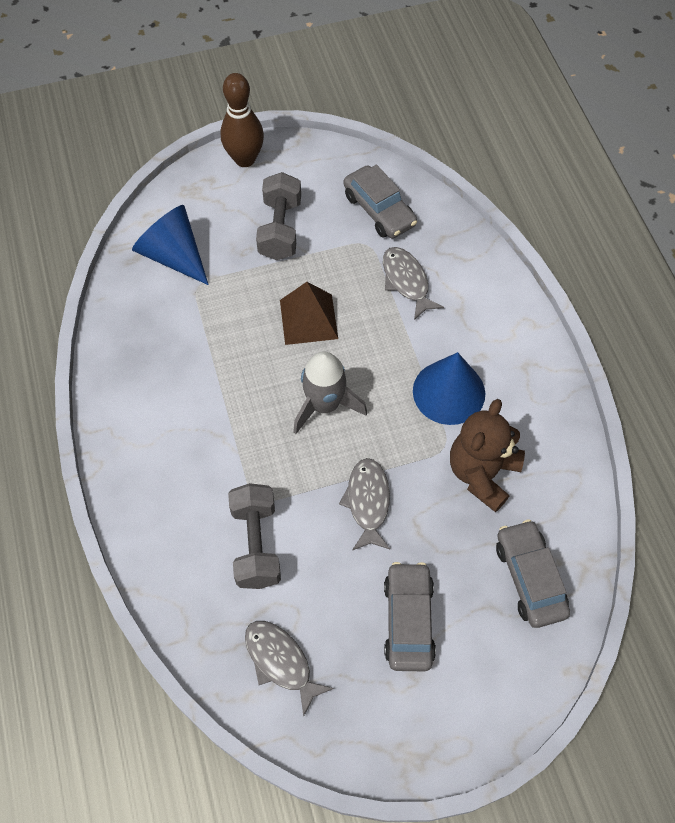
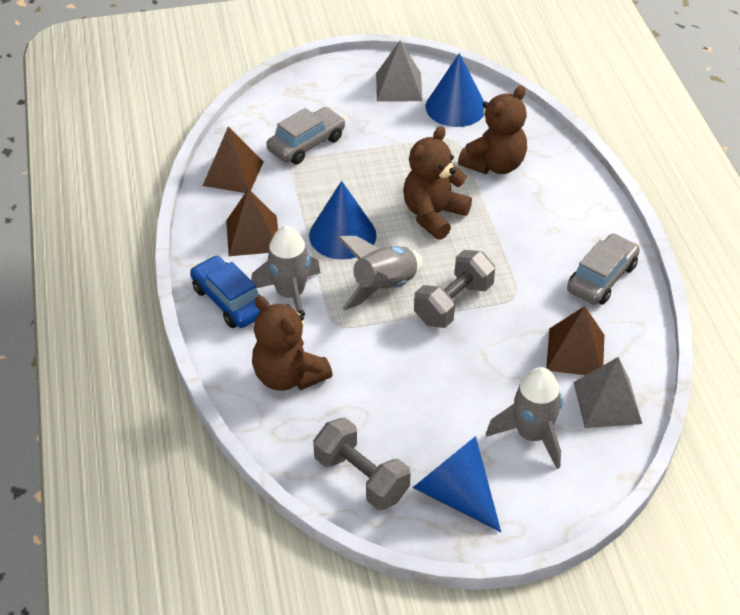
blue car: 0 -> 1
blue cone: 2 -> 3
brown bowling pin: 1 -> 0
brown pyramid: 1 -> 3
brown teddy bear: 1 -> 3
grey car: 3 -> 2
grey fish: 3 -> 0
grey pyramid: 0 -> 2
grey rocket: 1 -> 3

